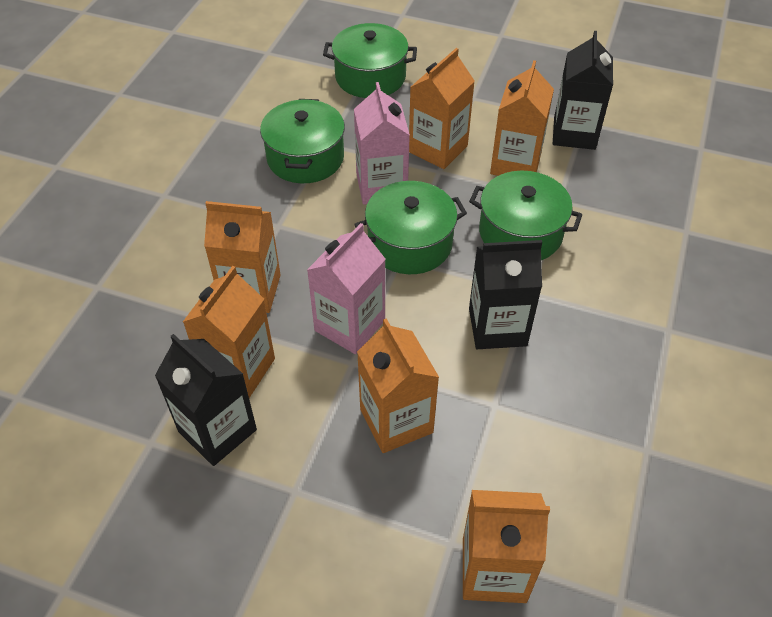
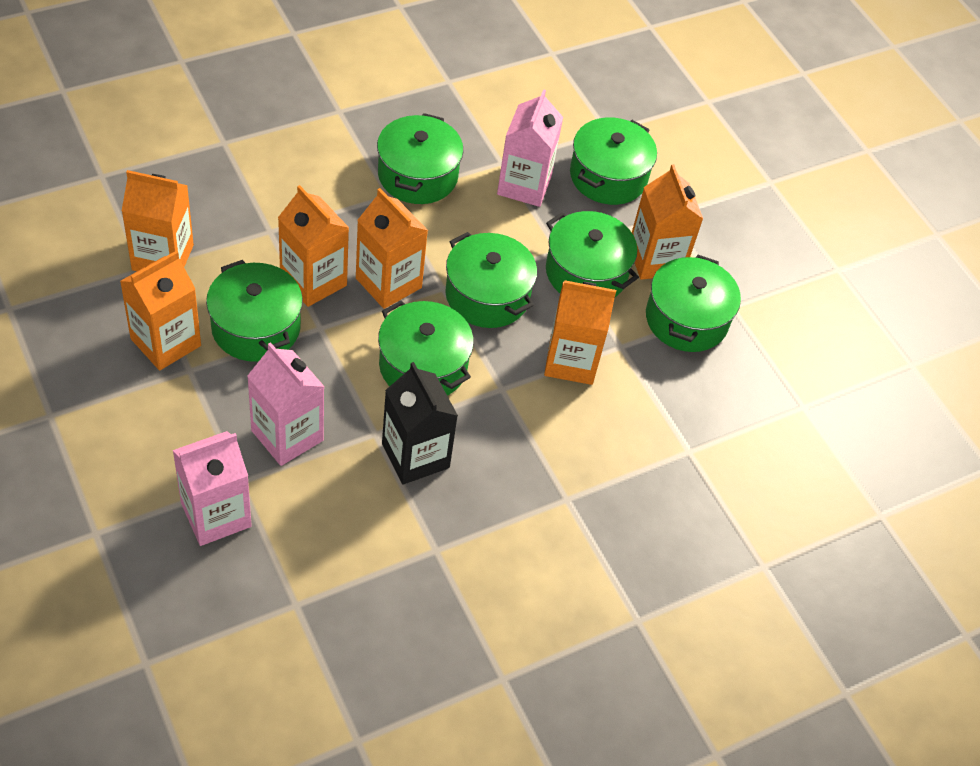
black carton: 3 -> 1
green pot: 4 -> 7
pink carton: 2 -> 3

